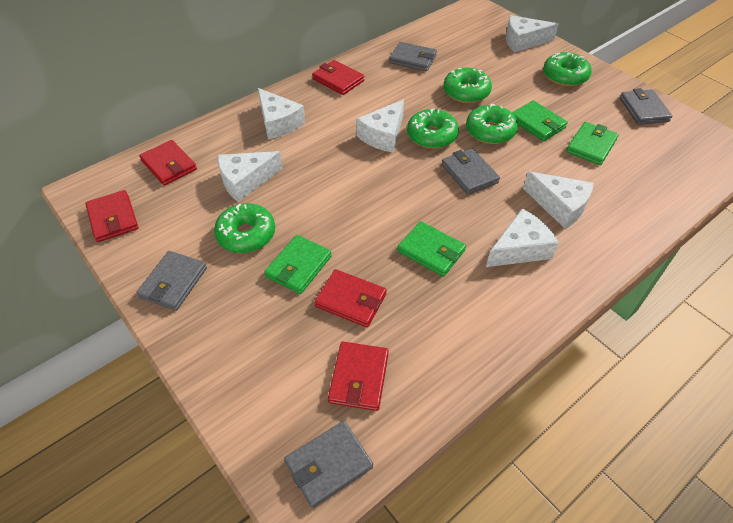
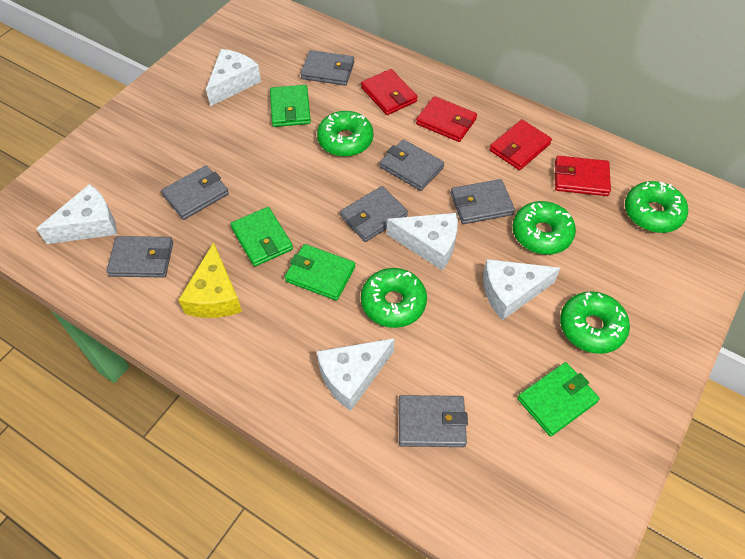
grey wallet: 5 -> 7
red wallet: 5 -> 4
white cheese: 6 -> 5
yellow cheese: 0 -> 1

